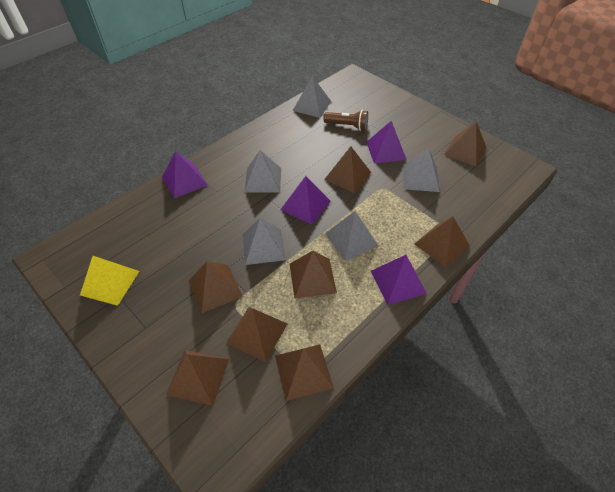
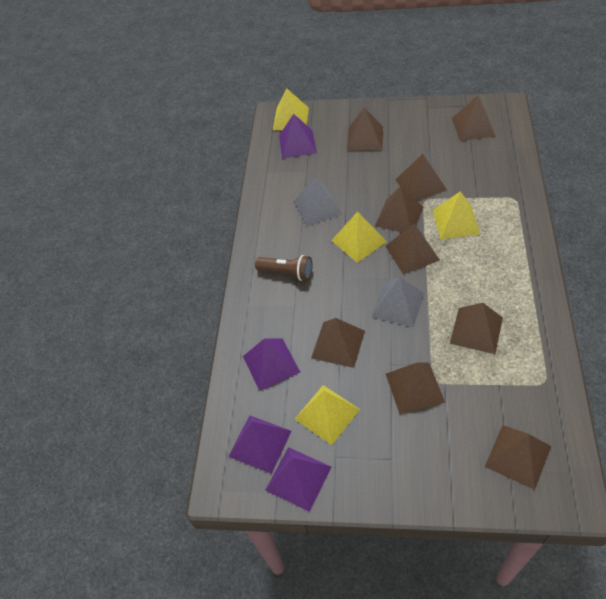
brown pyramid: 8 -> 9
grey pyramid: 5 -> 2
yellow pyramid: 1 -> 4

